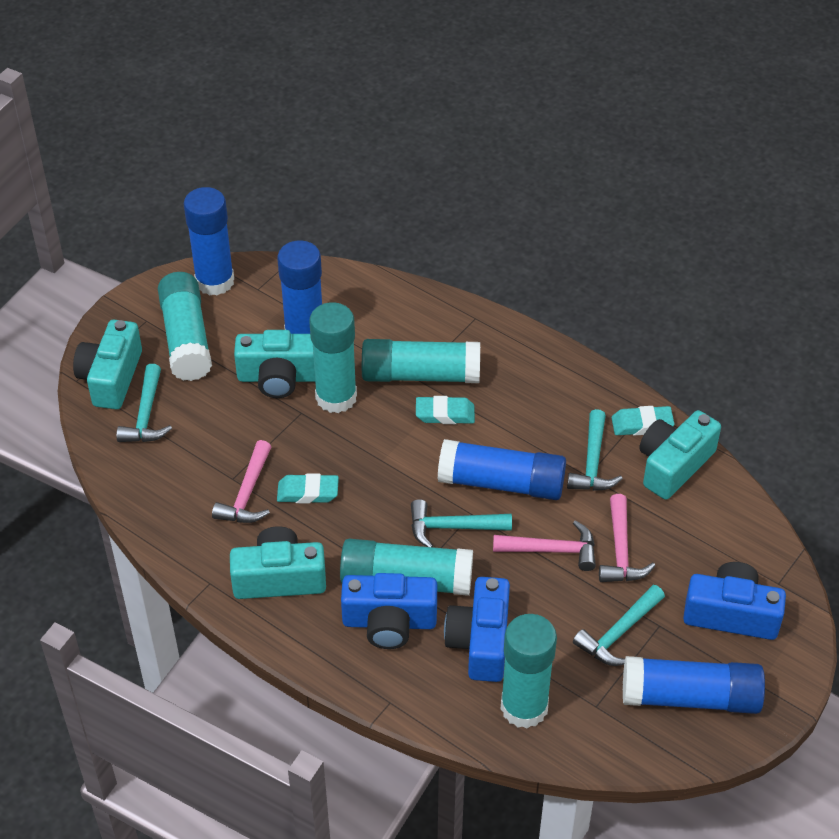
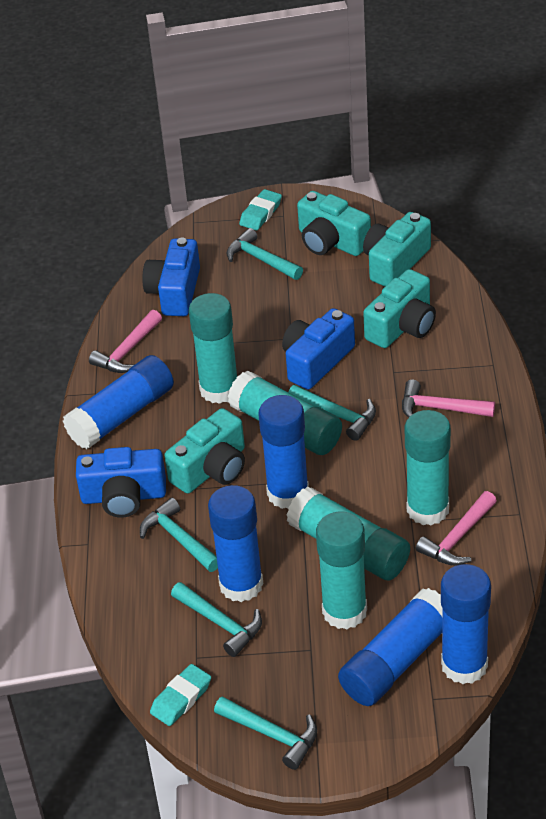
blue glue stick: 4 -> 5
turquoise eraser: 3 -> 2
turquoise hammer: 4 -> 5

